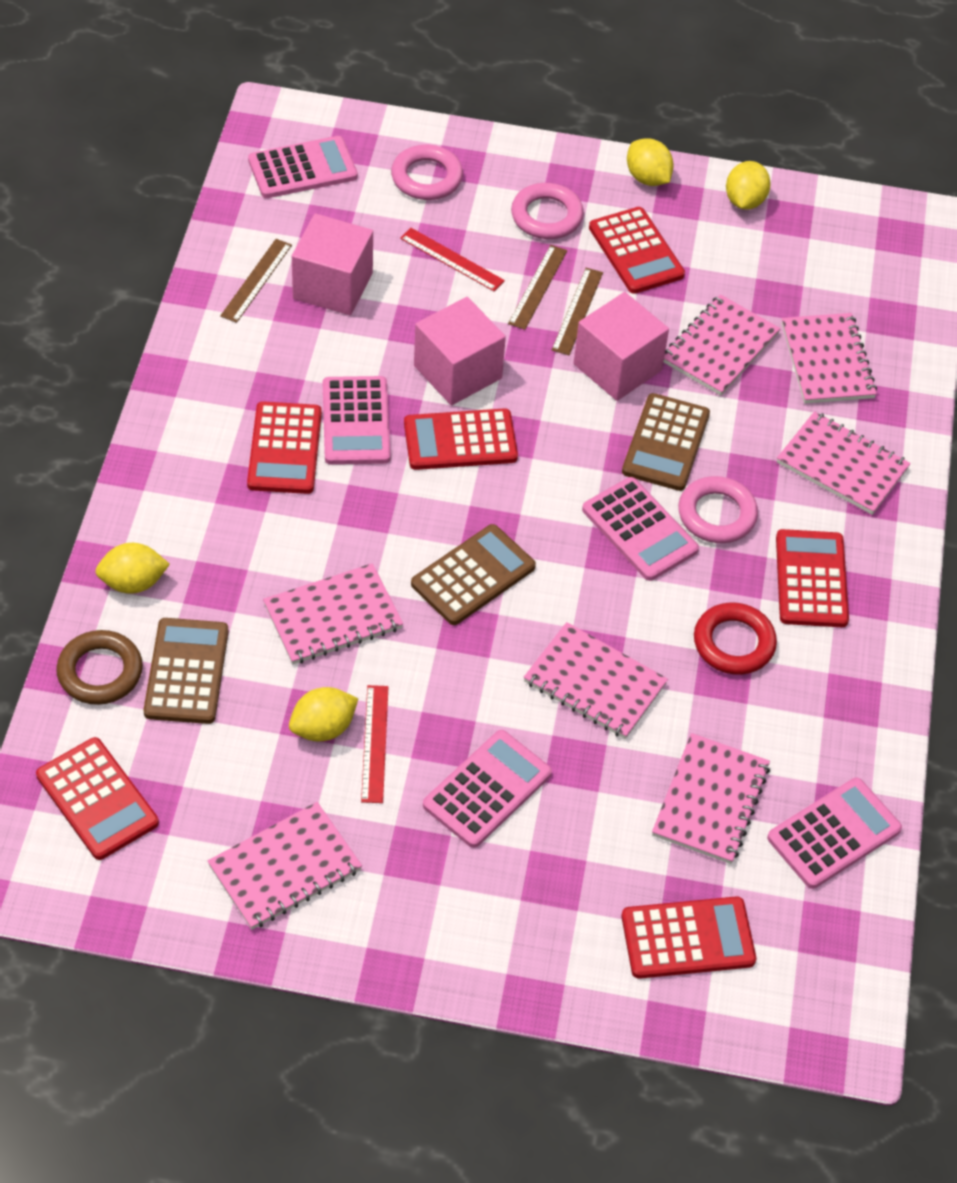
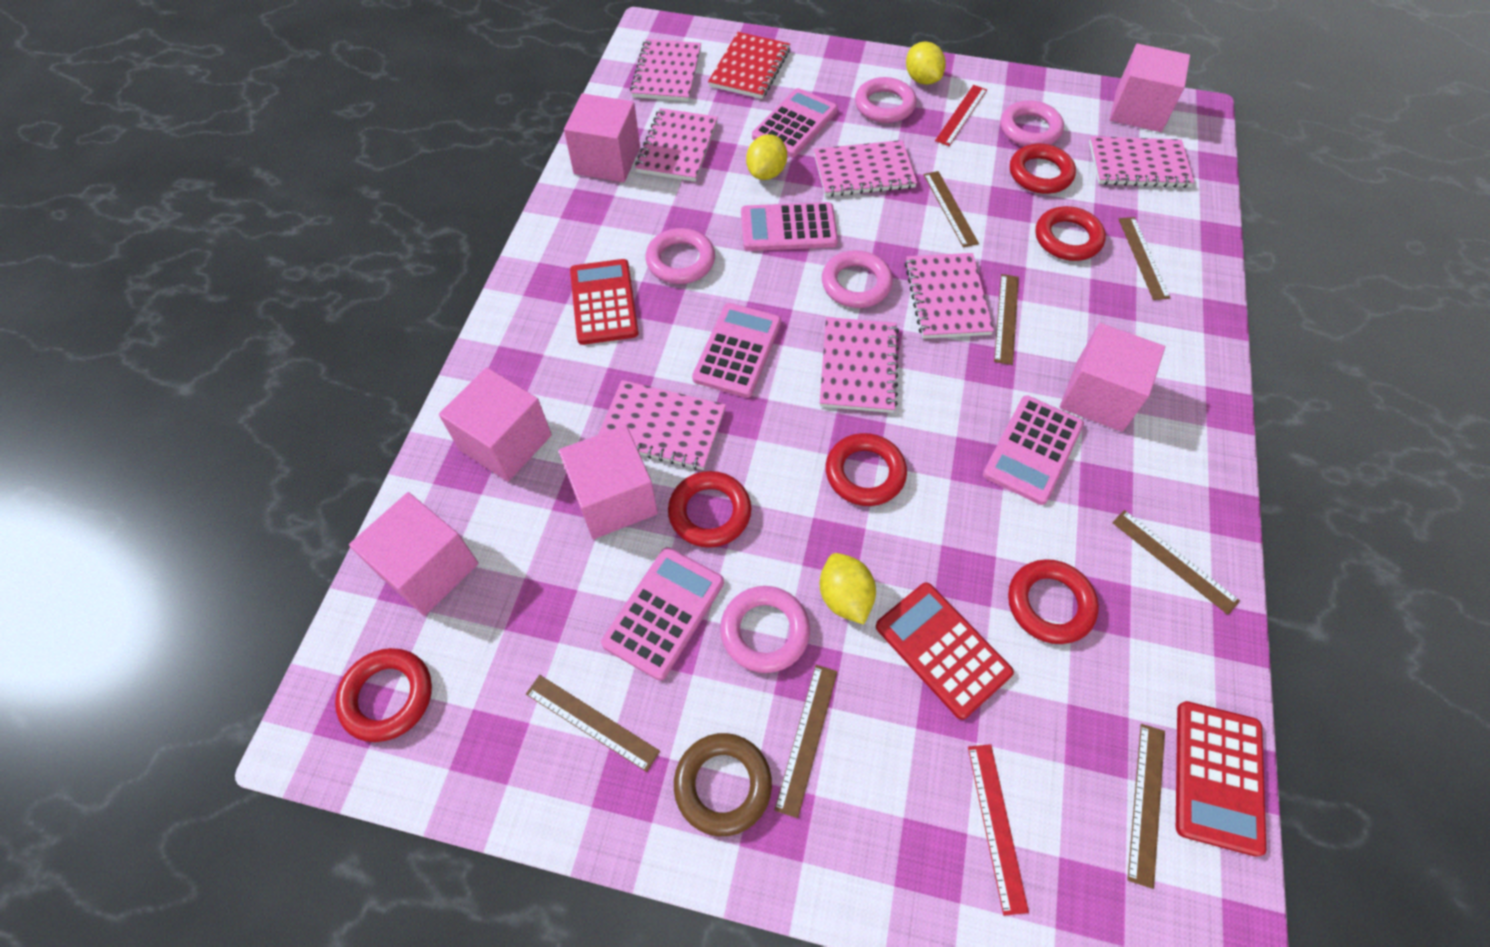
brown calculator: 3 -> 0
brown ruler: 3 -> 7
pink cube: 3 -> 6
pink ring: 3 -> 5
red calculator: 6 -> 3
red notebook: 0 -> 1
red ring: 1 -> 6
yellow lemon: 4 -> 3

